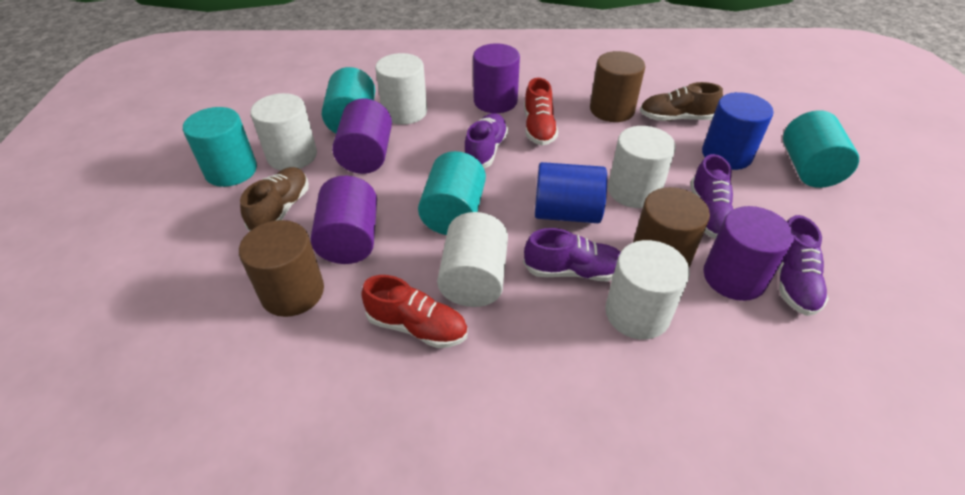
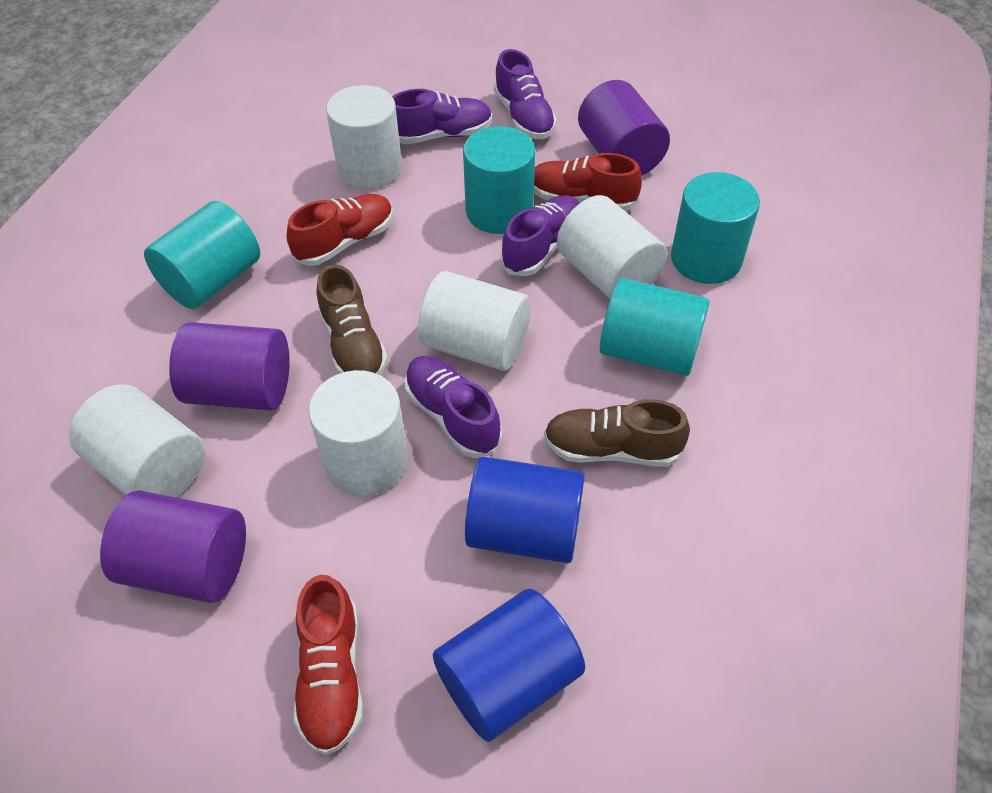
brown cylinder: 3 -> 0
purple cylinder: 4 -> 3
red shoe: 2 -> 3

